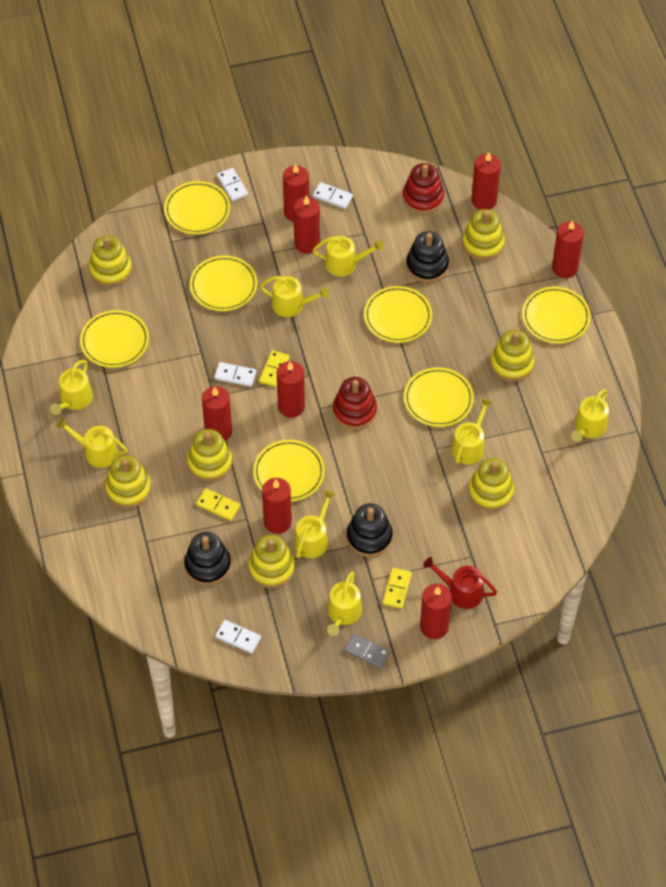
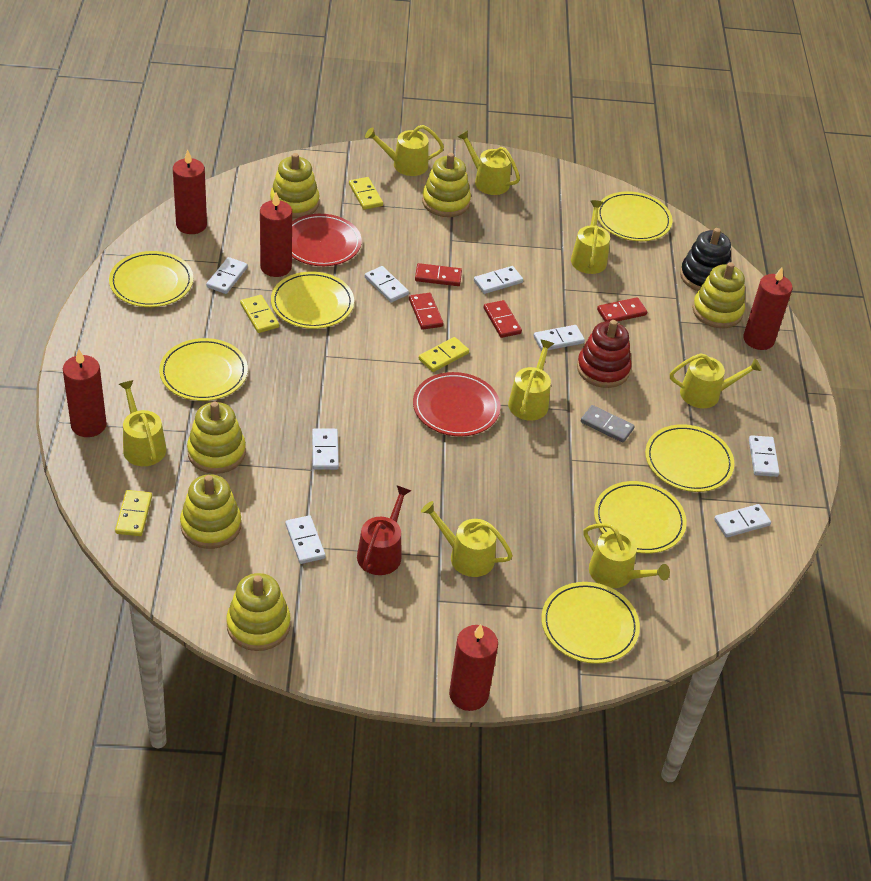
black stacking toy: 3 -> 1
red candle: 8 -> 5
red domino: 0 -> 4
red plate: 0 -> 2
red stacking toy: 2 -> 1
white domino: 4 -> 8
yellow domino: 3 -> 4
yellow stacking toy: 7 -> 6

